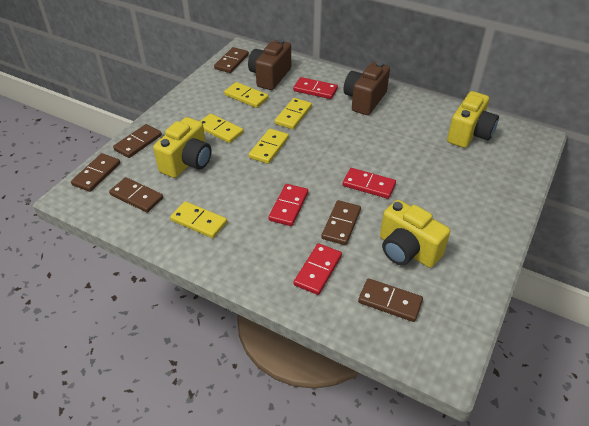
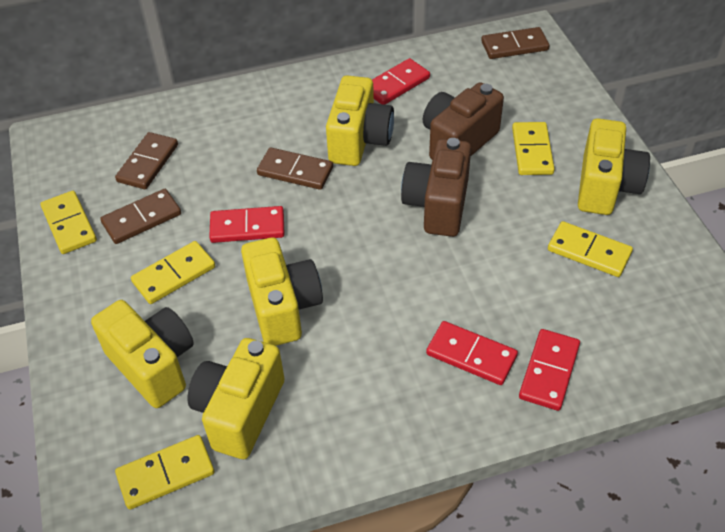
brown domino: 6 -> 4
yellow camera: 3 -> 5

